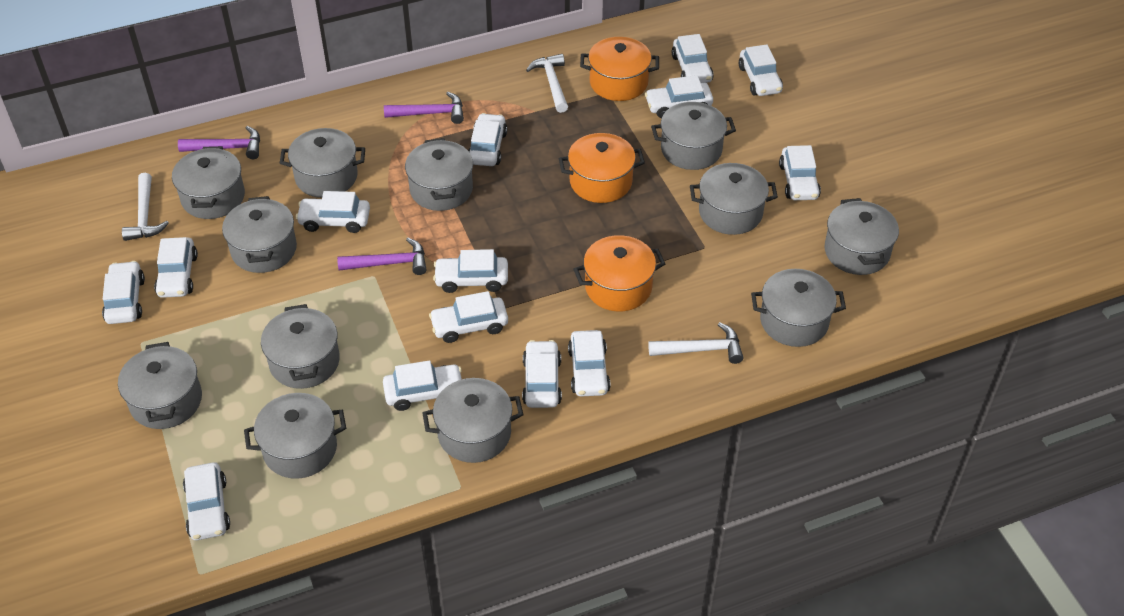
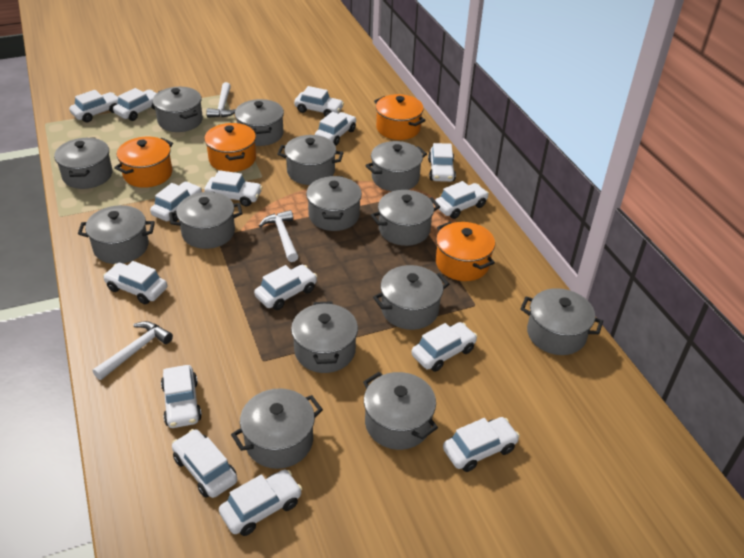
grey pot: 12 -> 14
orange pot: 3 -> 4
purple hammer: 3 -> 0
white car: 14 -> 15

